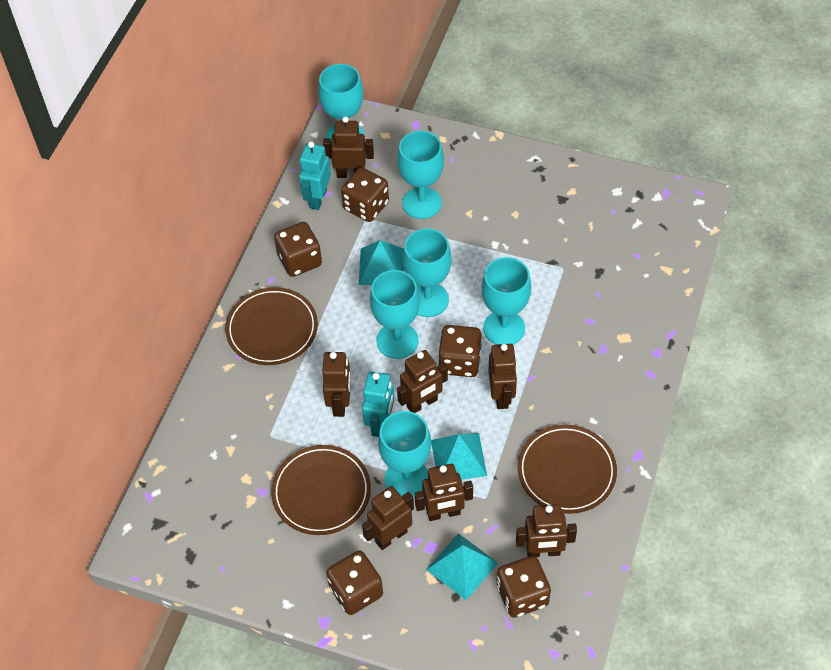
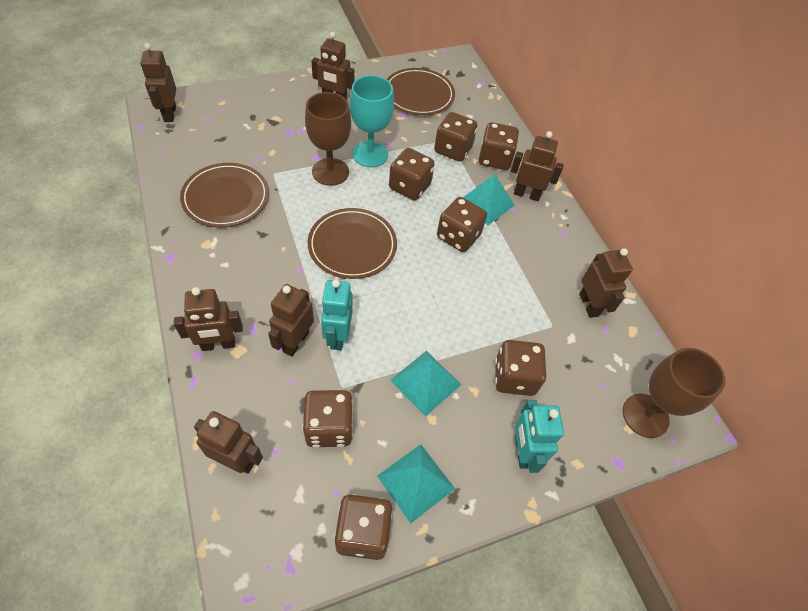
brown dice: 5 -> 7
brown goblet: 0 -> 2
turquoise goblet: 6 -> 1

